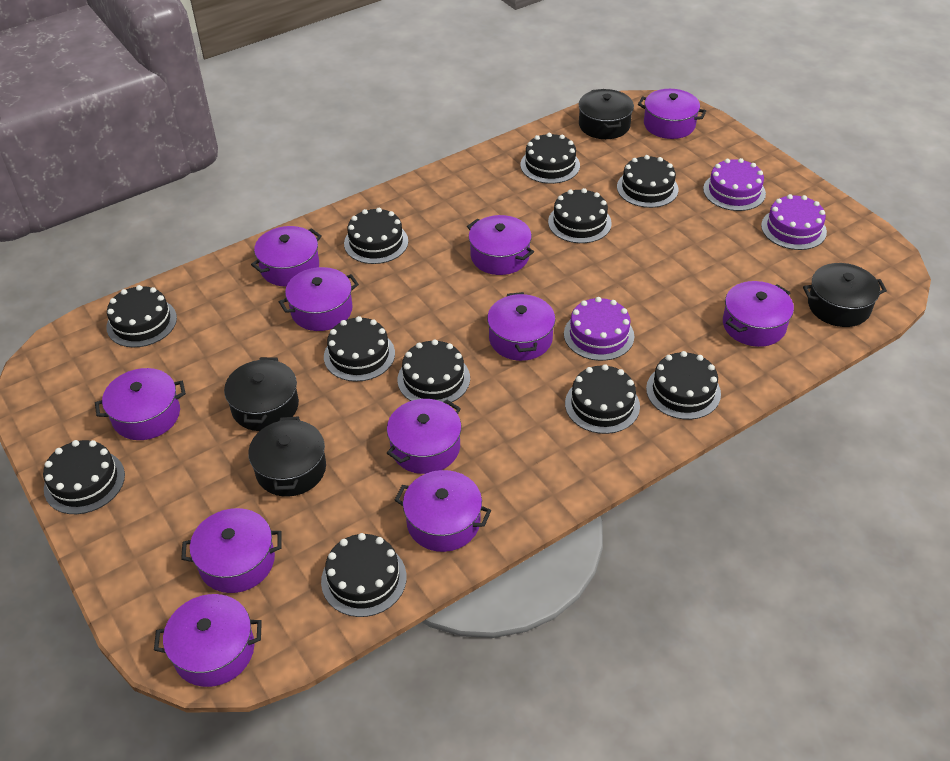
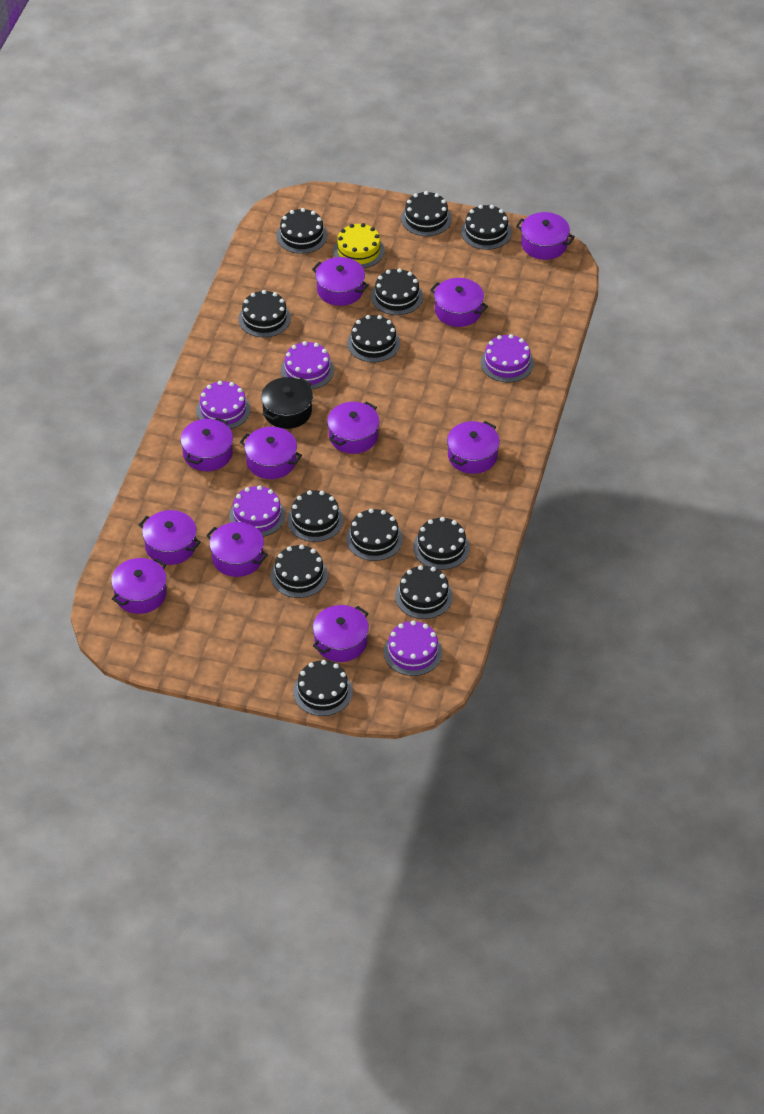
black cake: 11 -> 12
black pot: 4 -> 1
purple cake: 3 -> 5
yellow cake: 0 -> 1

